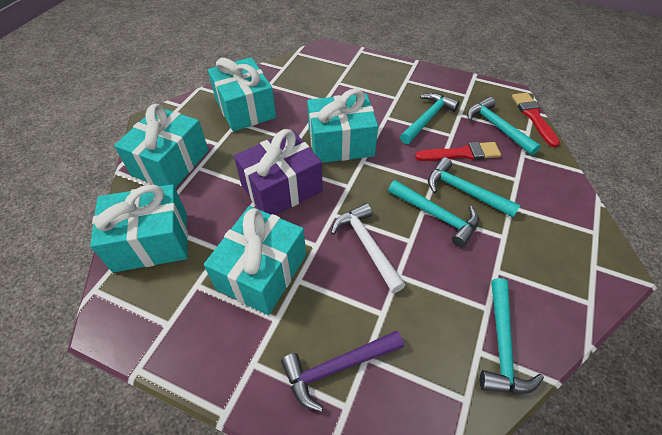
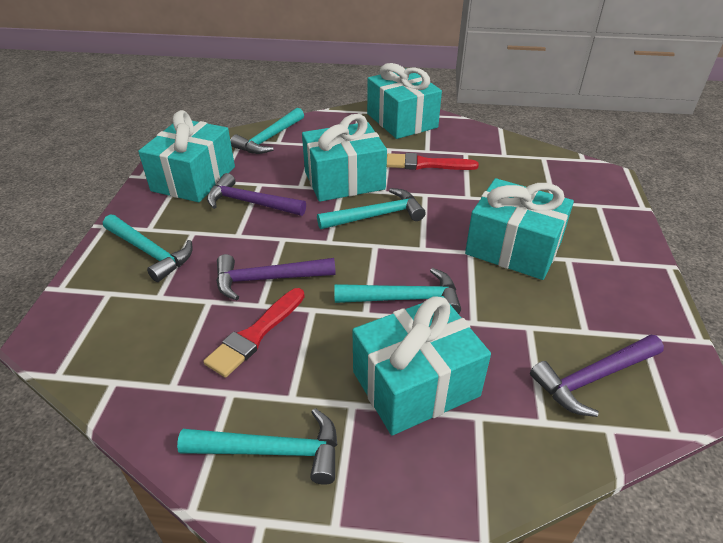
purple gift: 1 -> 0
purple hammer: 1 -> 3
white hammer: 1 -> 0

